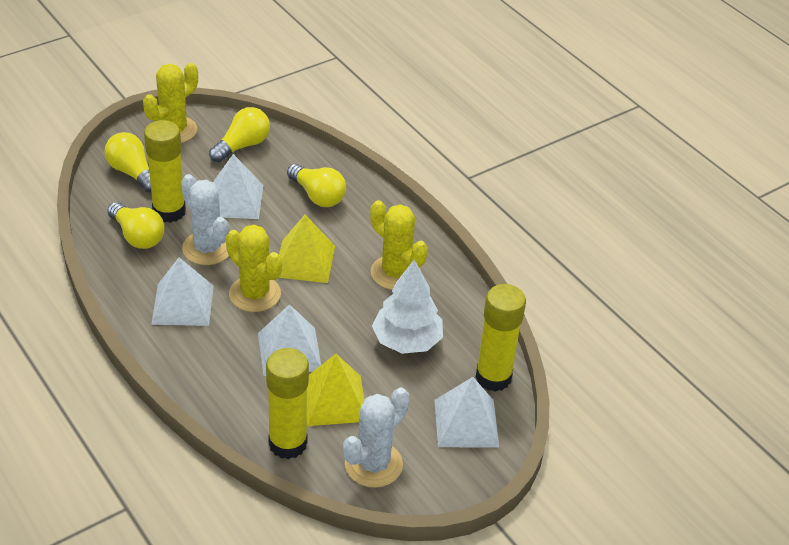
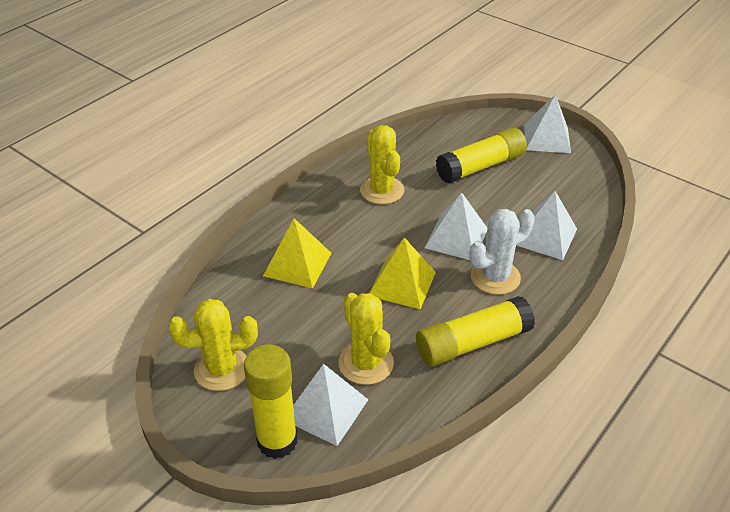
white cactus: 2 -> 1
white tree: 1 -> 0
yellow light bulb: 4 -> 0

